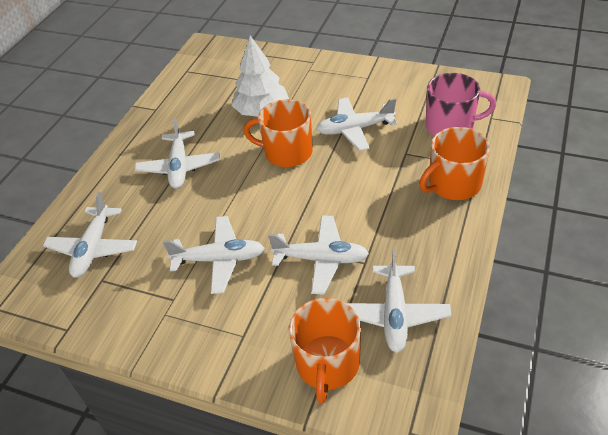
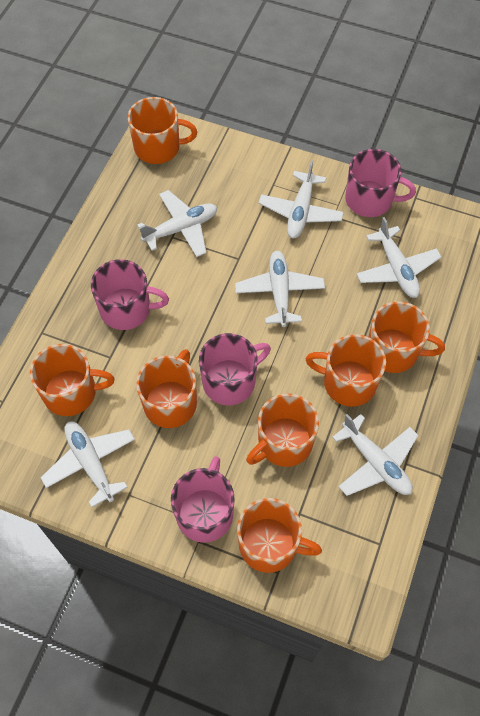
orange mug: 3 -> 7
pink mug: 1 -> 4
white tree: 1 -> 0

